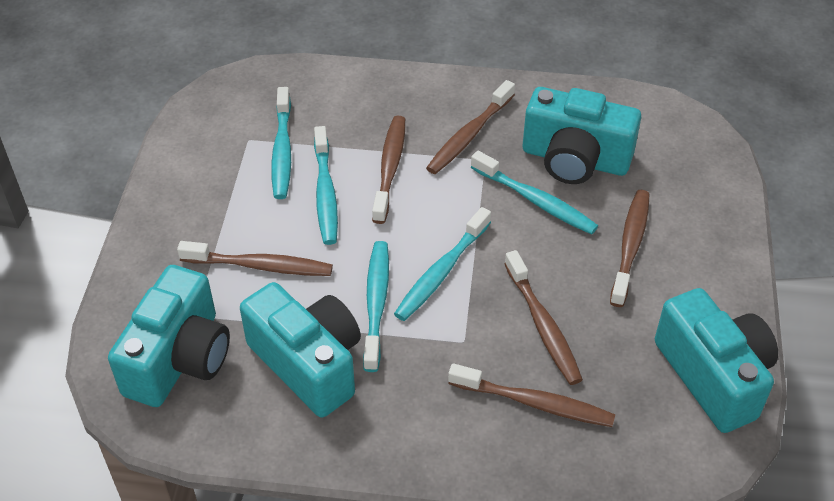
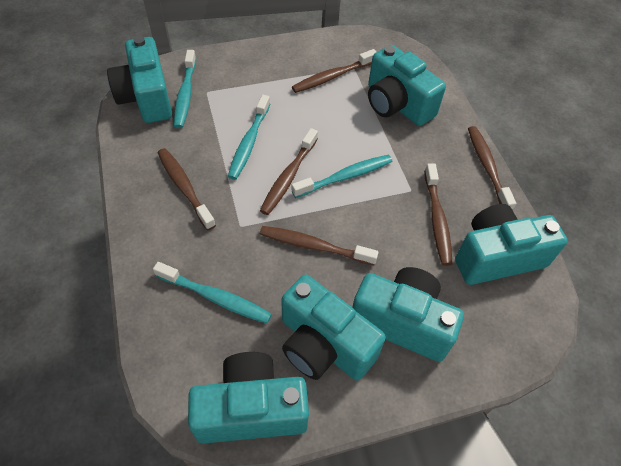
turquoise camera: 4 -> 6
turquoise toothbrush: 5 -> 4

